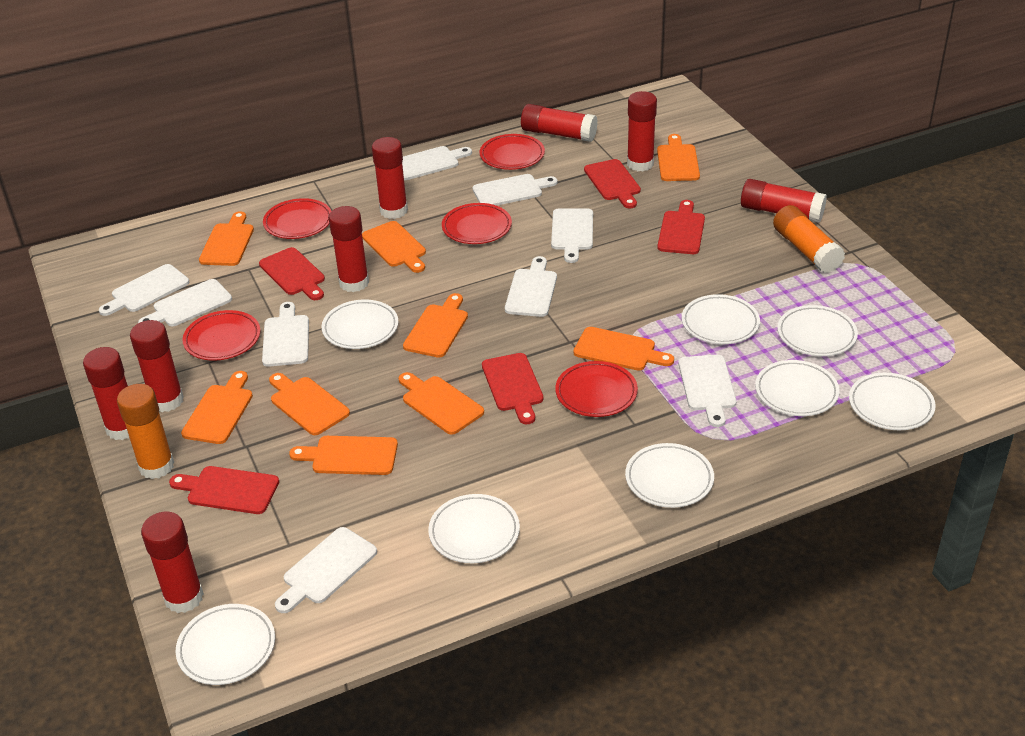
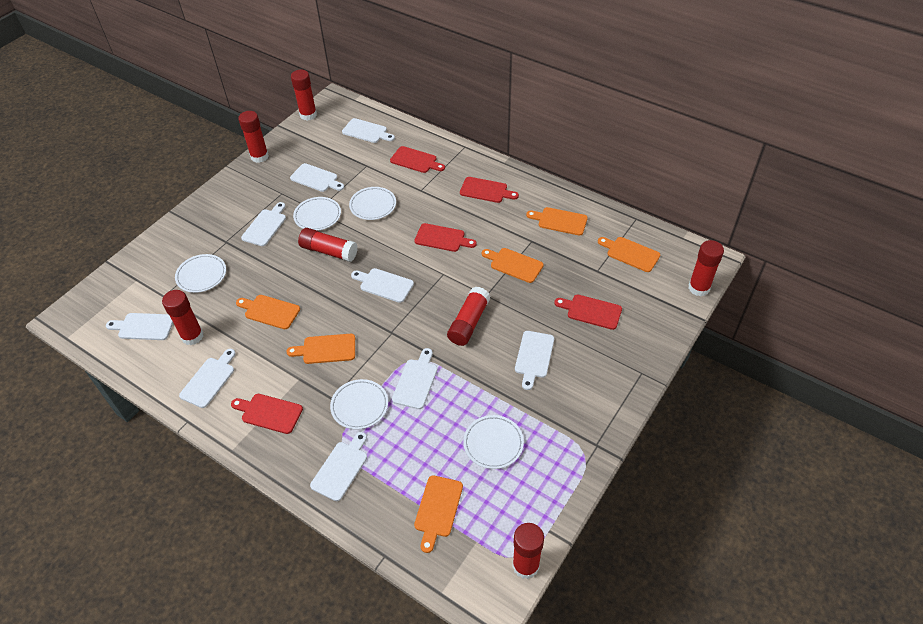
orange cutting board: 9 -> 6
orange glue stick: 2 -> 0
red glue stick: 8 -> 7
red plate: 5 -> 0
white plate: 8 -> 5

